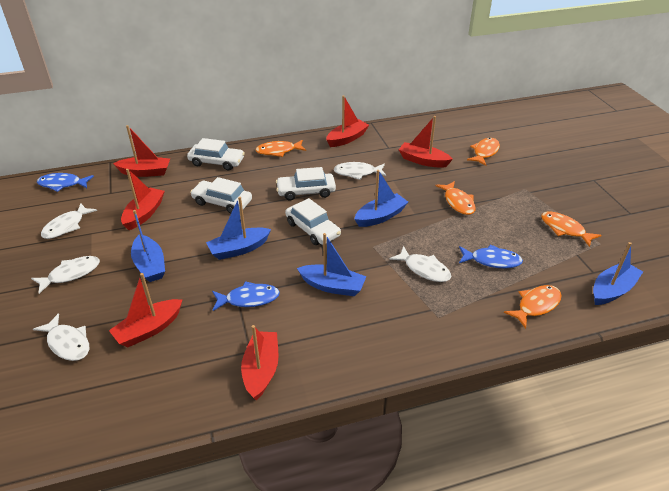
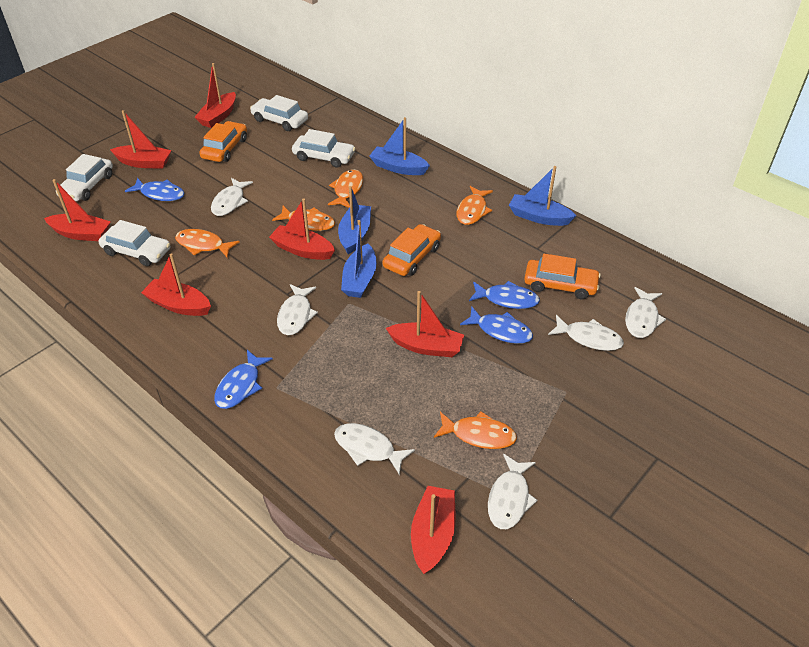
blue boat: 5 -> 4
blue fish: 3 -> 4
orange car: 0 -> 3
red boat: 6 -> 7
white fish: 5 -> 6

